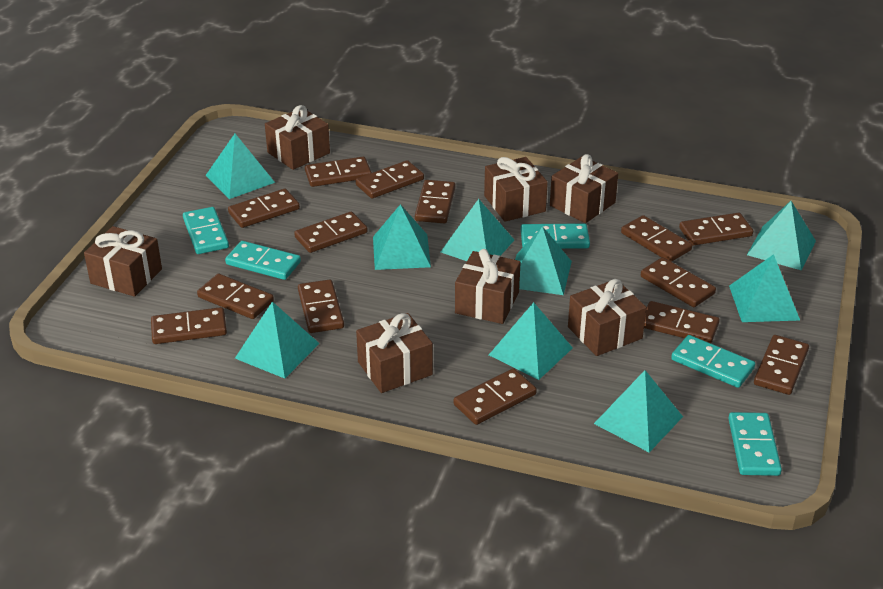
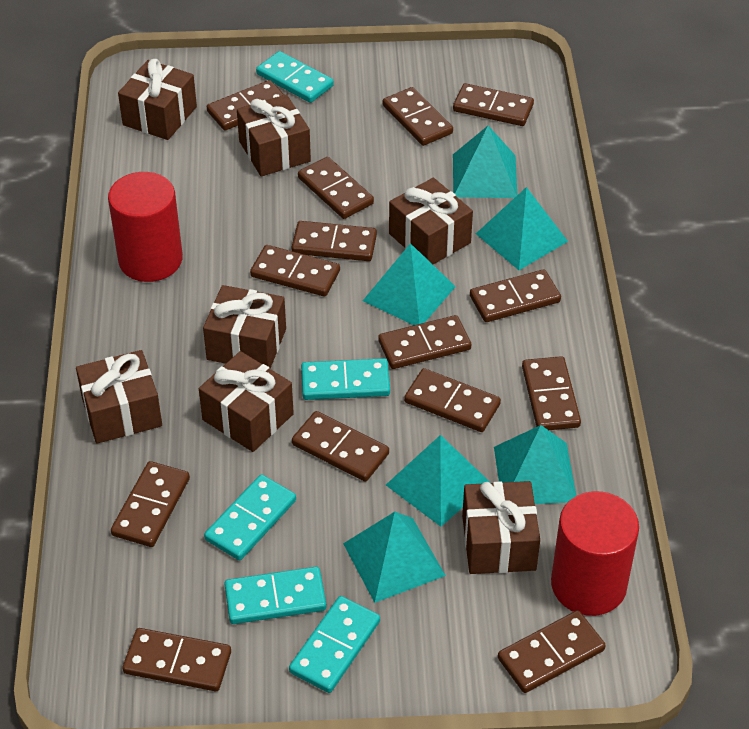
red cylinder: 0 -> 2
turquoise pyramid: 9 -> 6

